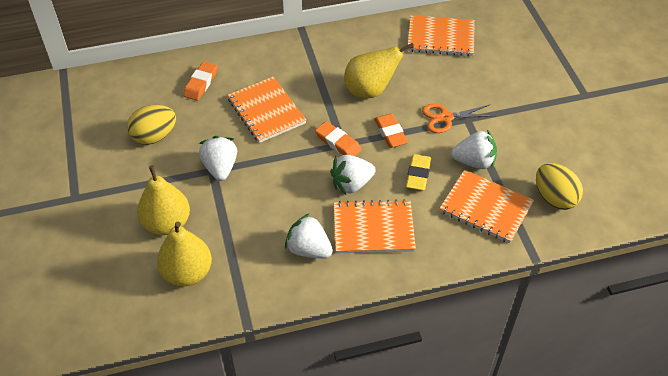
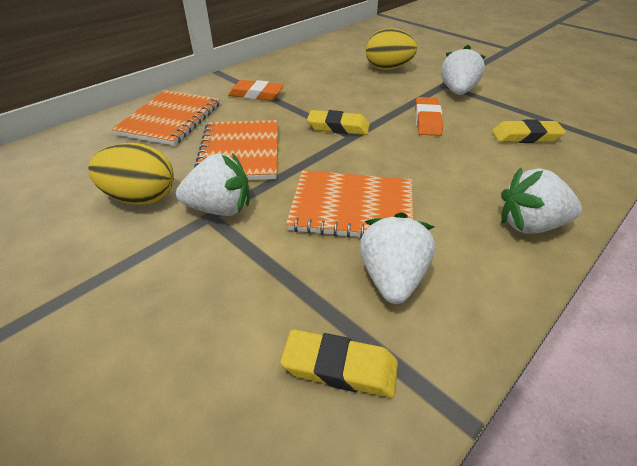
orange eraser: 3 -> 2
orange notebook: 4 -> 3
orange scissors: 1 -> 0
yellow eraser: 1 -> 3
yellow pear: 3 -> 0

